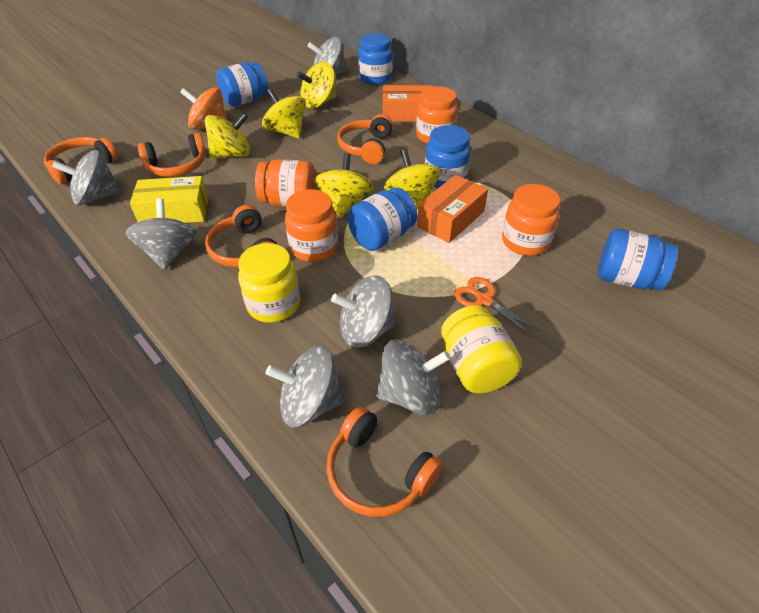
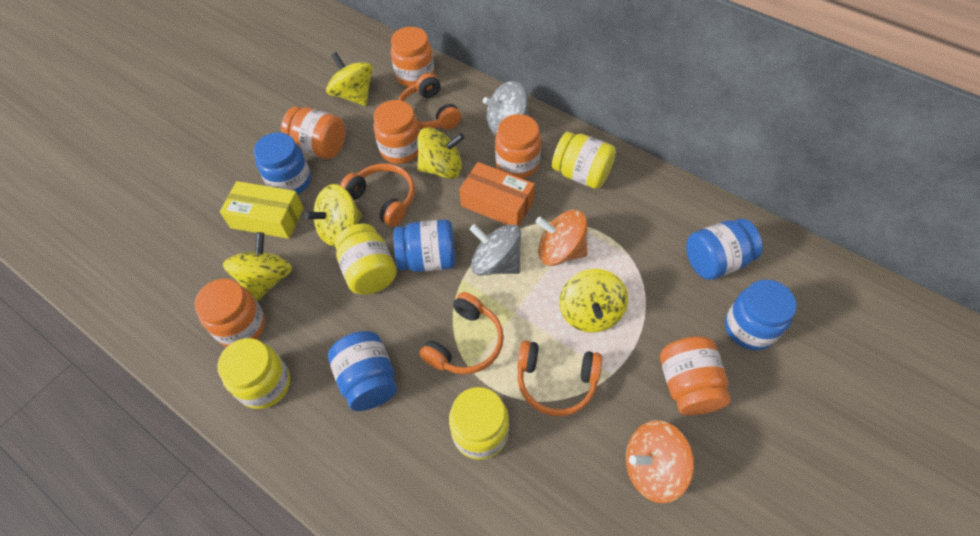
grey spinning top: 6 -> 2
orange box: 2 -> 1
orange headphones: 5 -> 4
orange jar: 4 -> 6
orange scissors: 1 -> 0
orange spinning top: 1 -> 2
yellow jar: 2 -> 4

